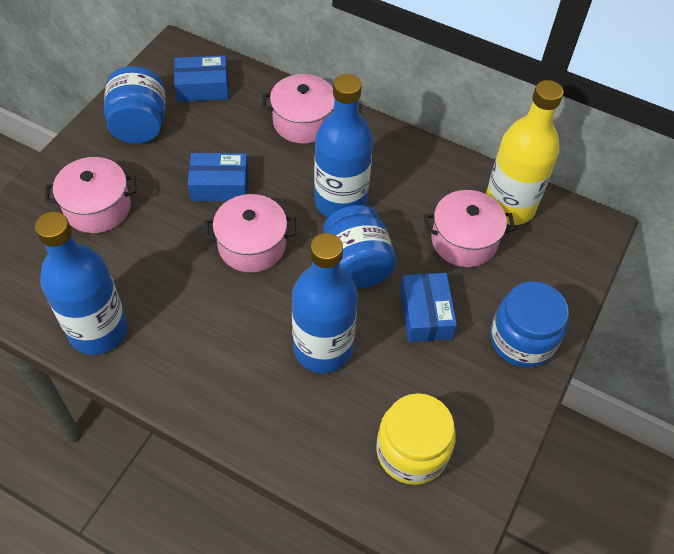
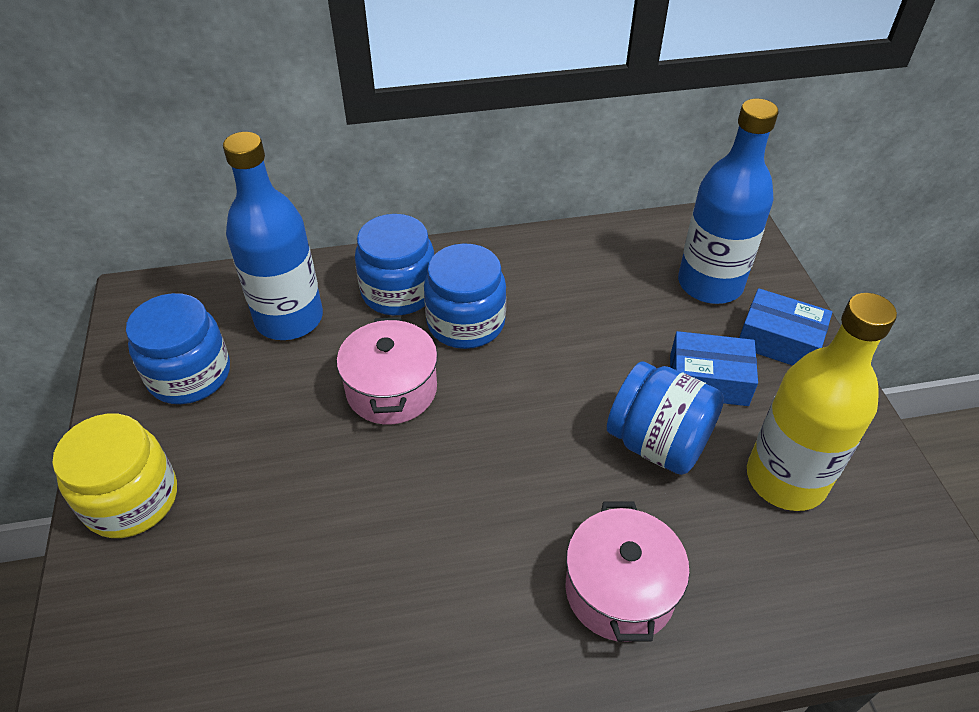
blue bottle: 3 -> 2
blue box: 3 -> 2
blue jar: 3 -> 4
pink pot: 4 -> 2

